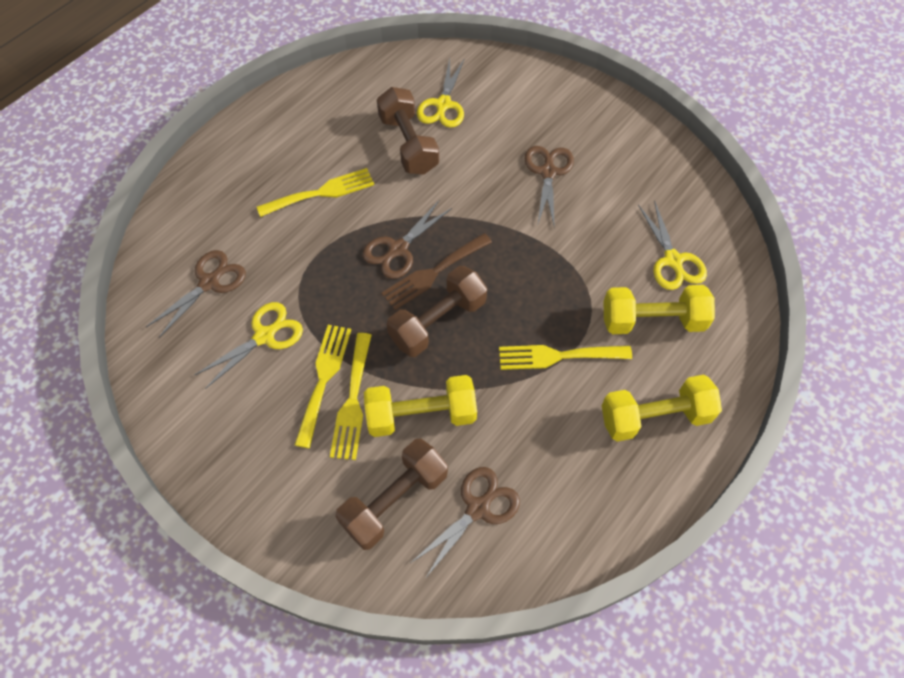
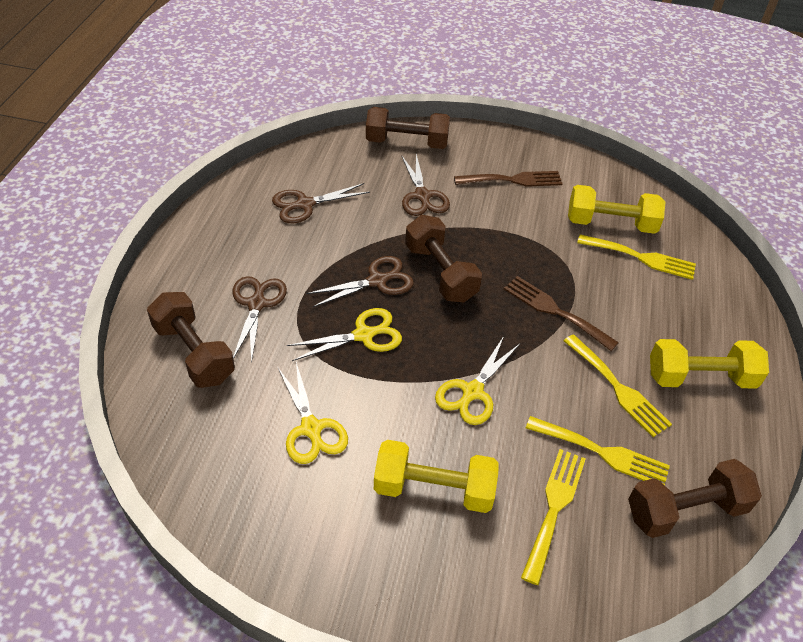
brown dumbbell: 3 -> 4
brown fork: 1 -> 2

